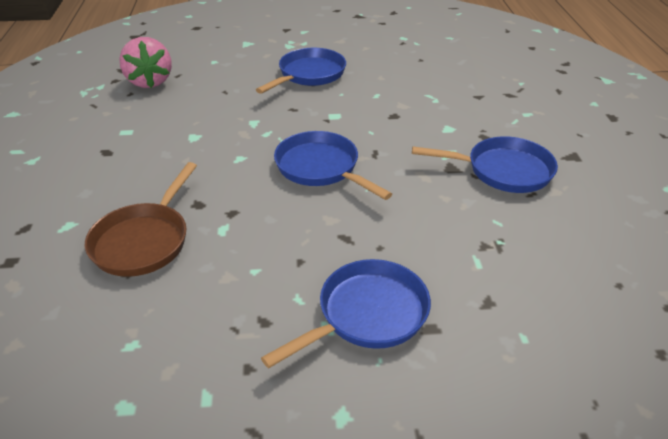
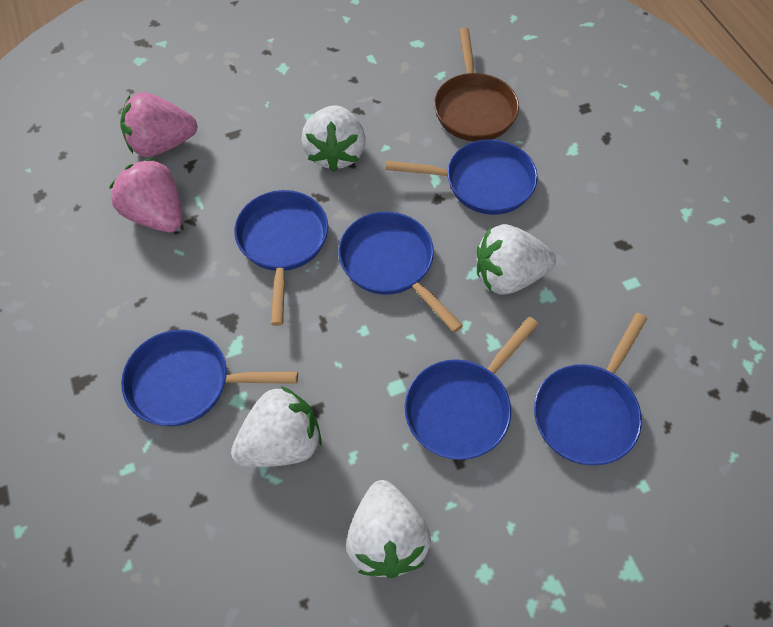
blue pan: 4 -> 6
pink strawberry: 1 -> 2
white strawberry: 0 -> 4

